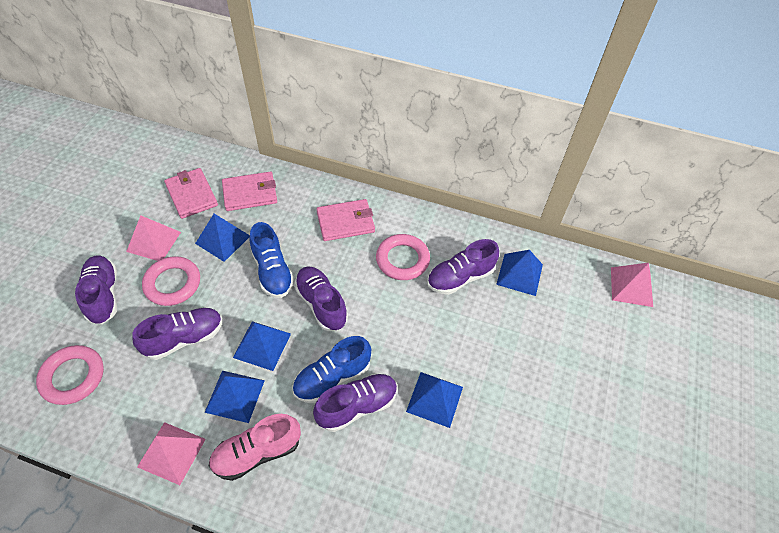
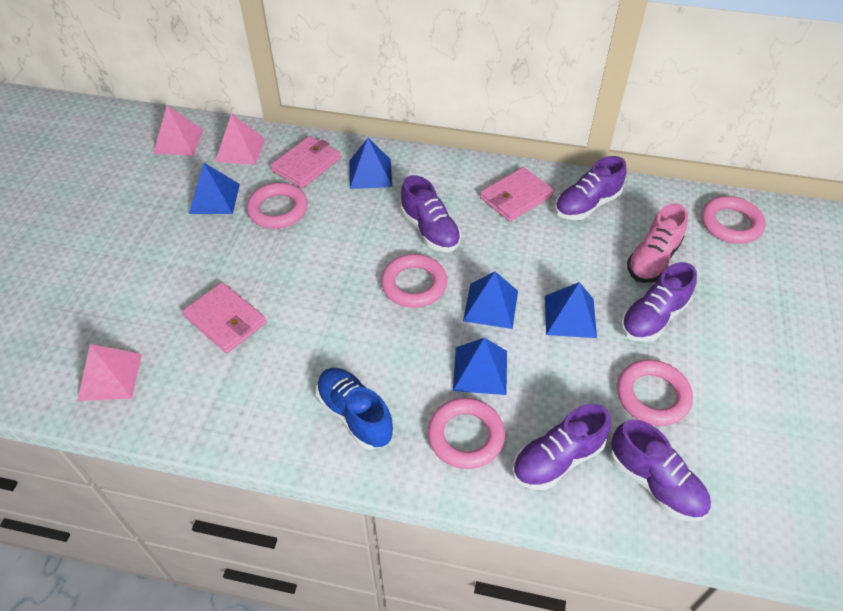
blue shoe: 2 -> 1
pink ring: 3 -> 5

